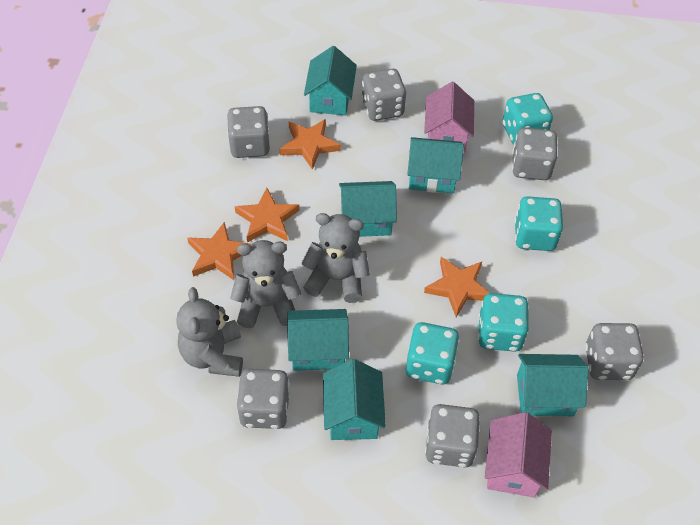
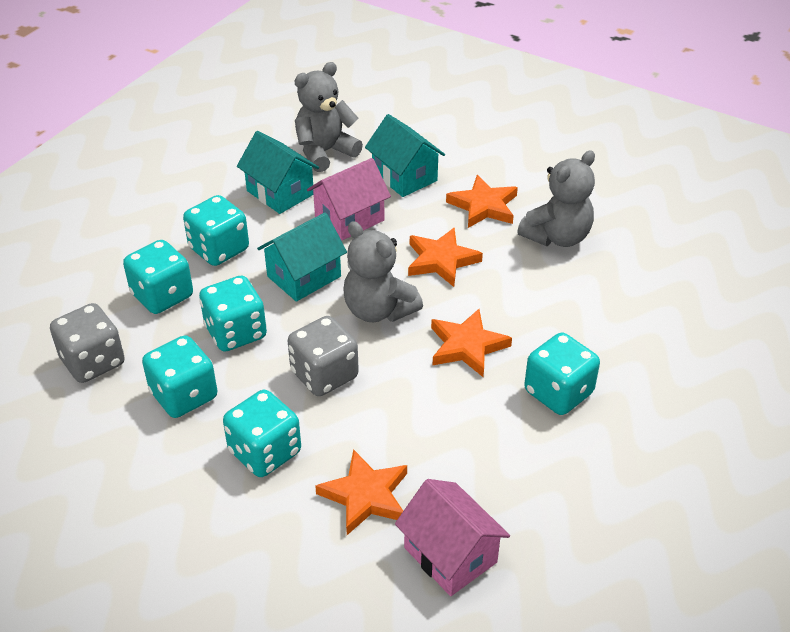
grey dice: 6 -> 2
turquoise dice: 4 -> 6
turquoise house: 6 -> 3

